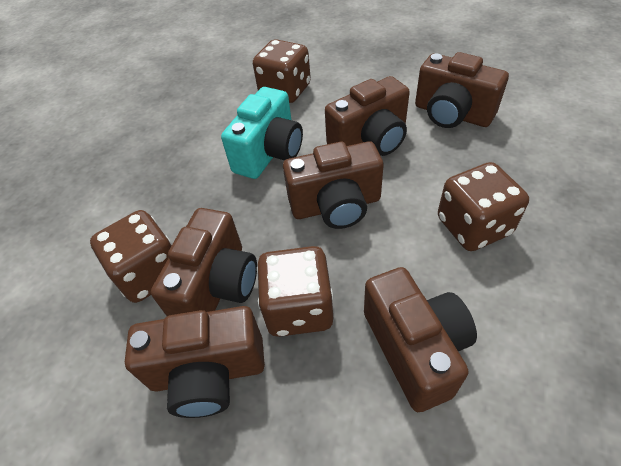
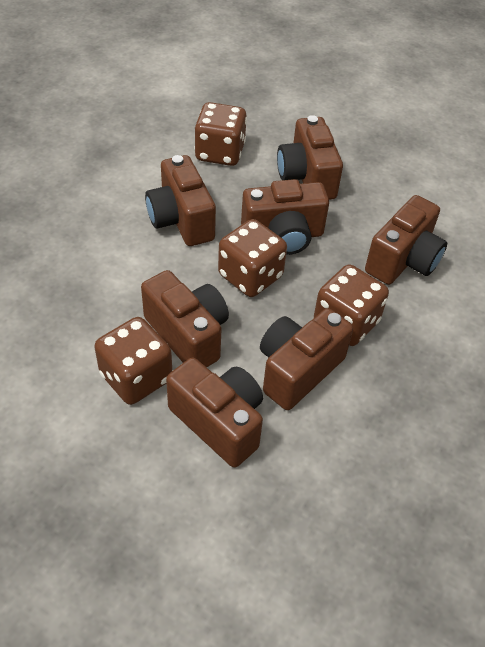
brown camera: 6 -> 7
turquoise camera: 1 -> 0

